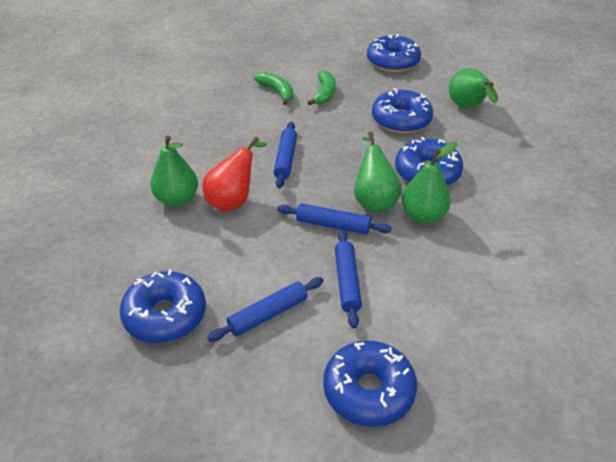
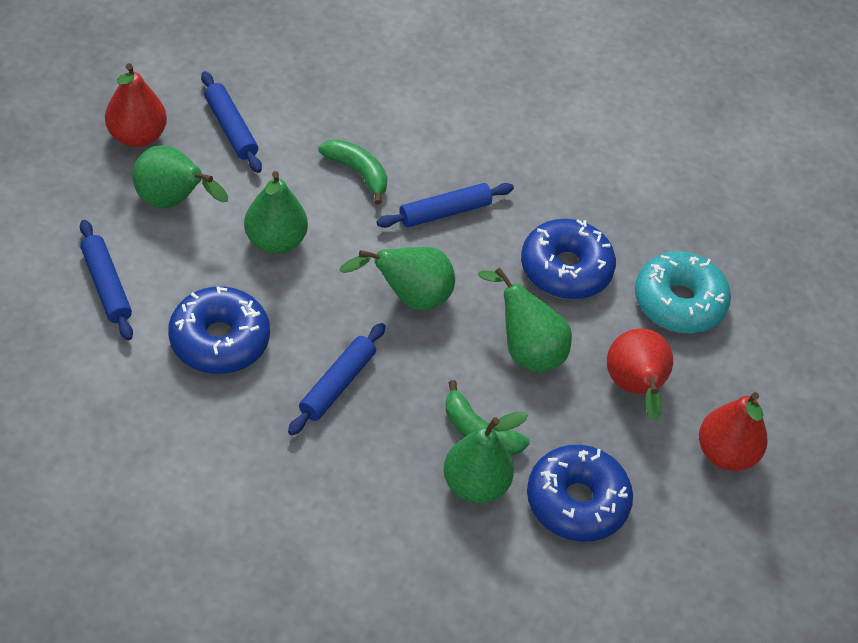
blue donut: 5 -> 3
green pear: 4 -> 5
red pear: 1 -> 3
turquoise donut: 0 -> 1

